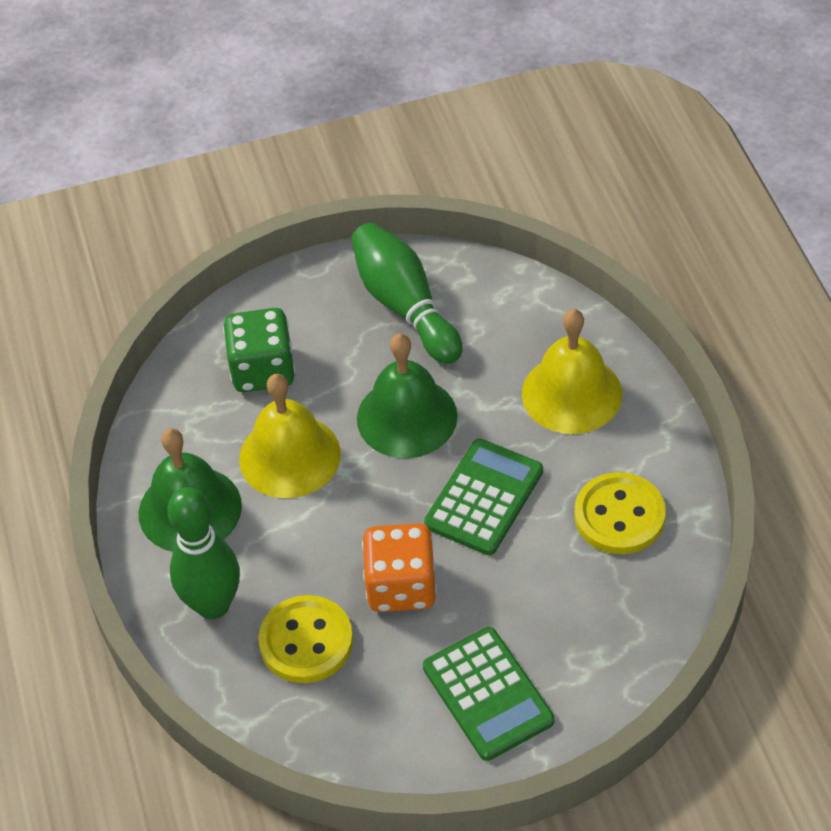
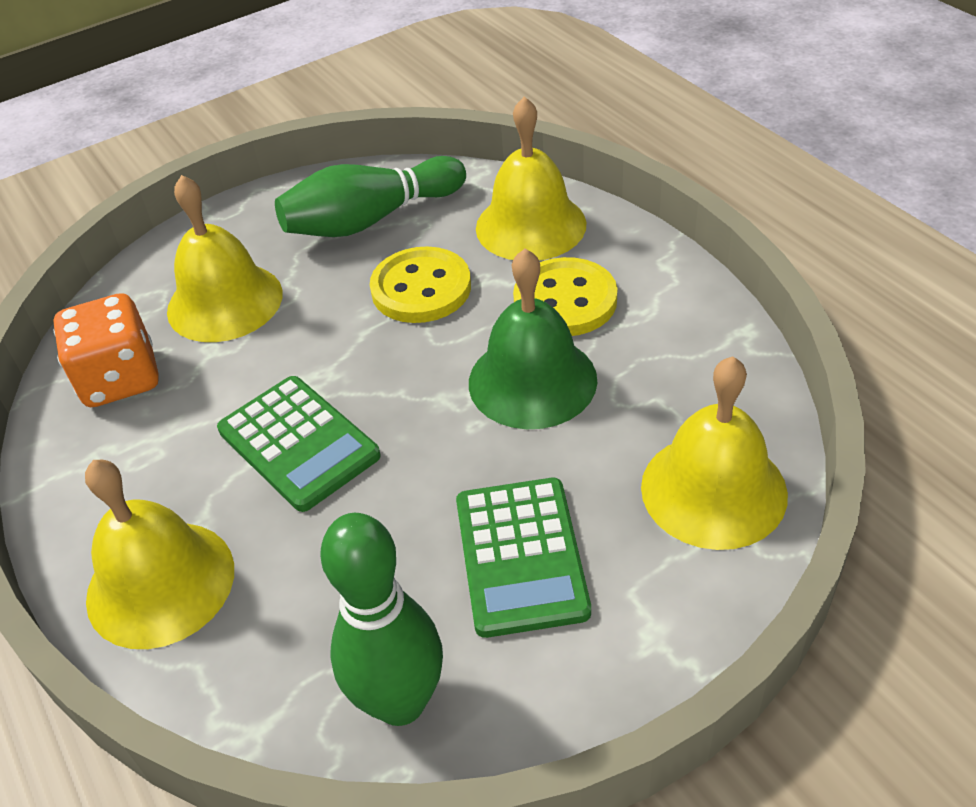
green bell: 2 -> 1
green dice: 1 -> 0
yellow bell: 2 -> 4

